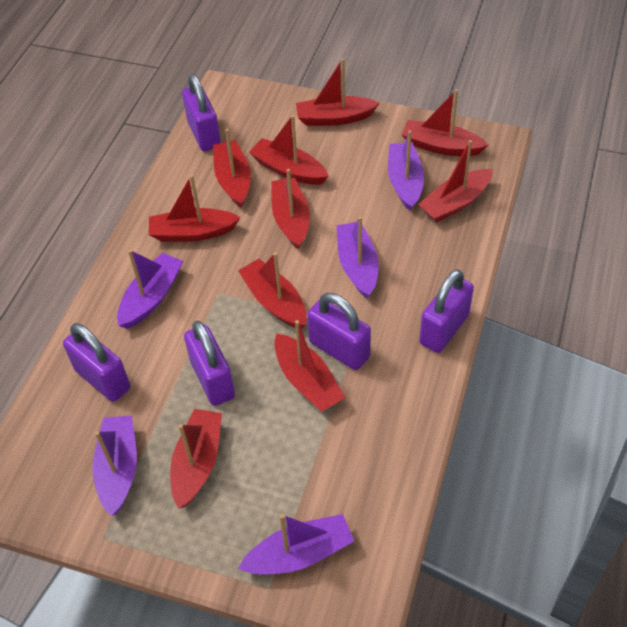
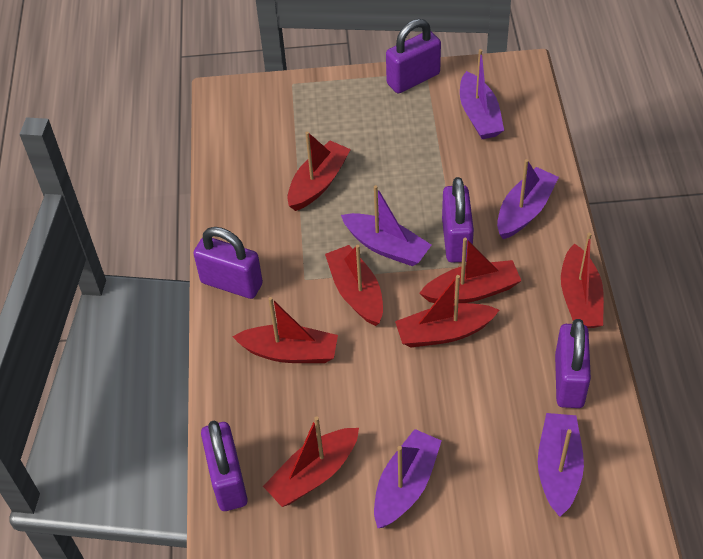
red boat: 10 -> 7

